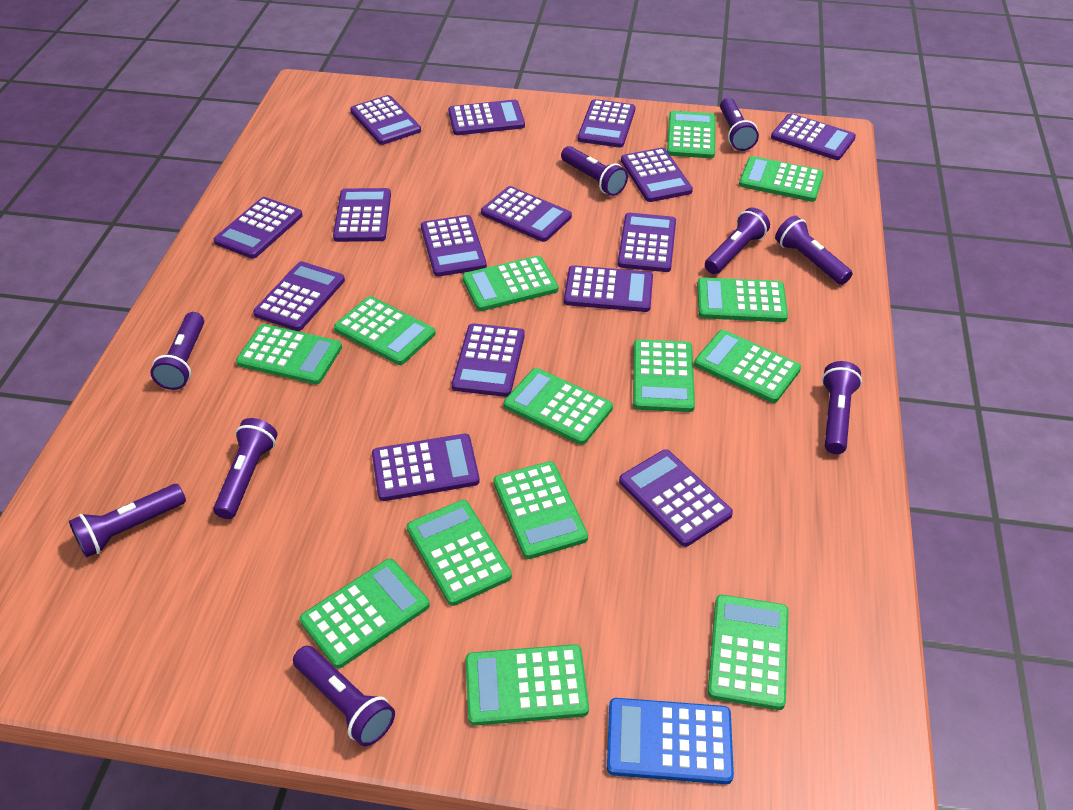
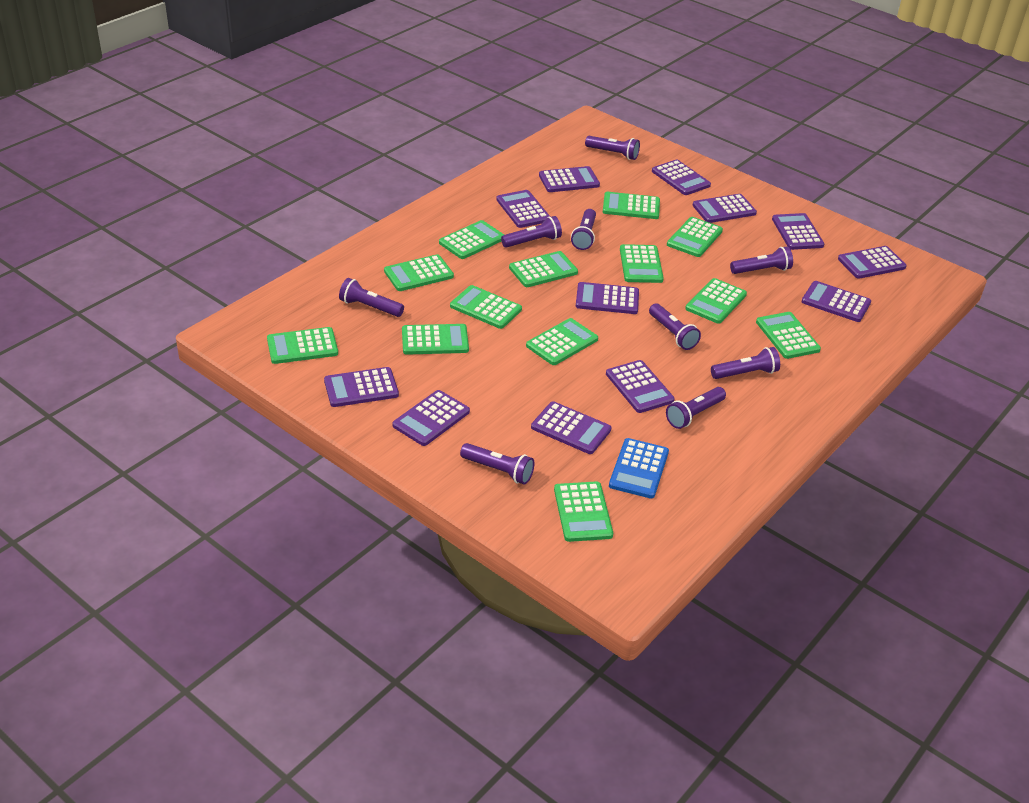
green calculator: 14 -> 13
purple calculator: 15 -> 12

